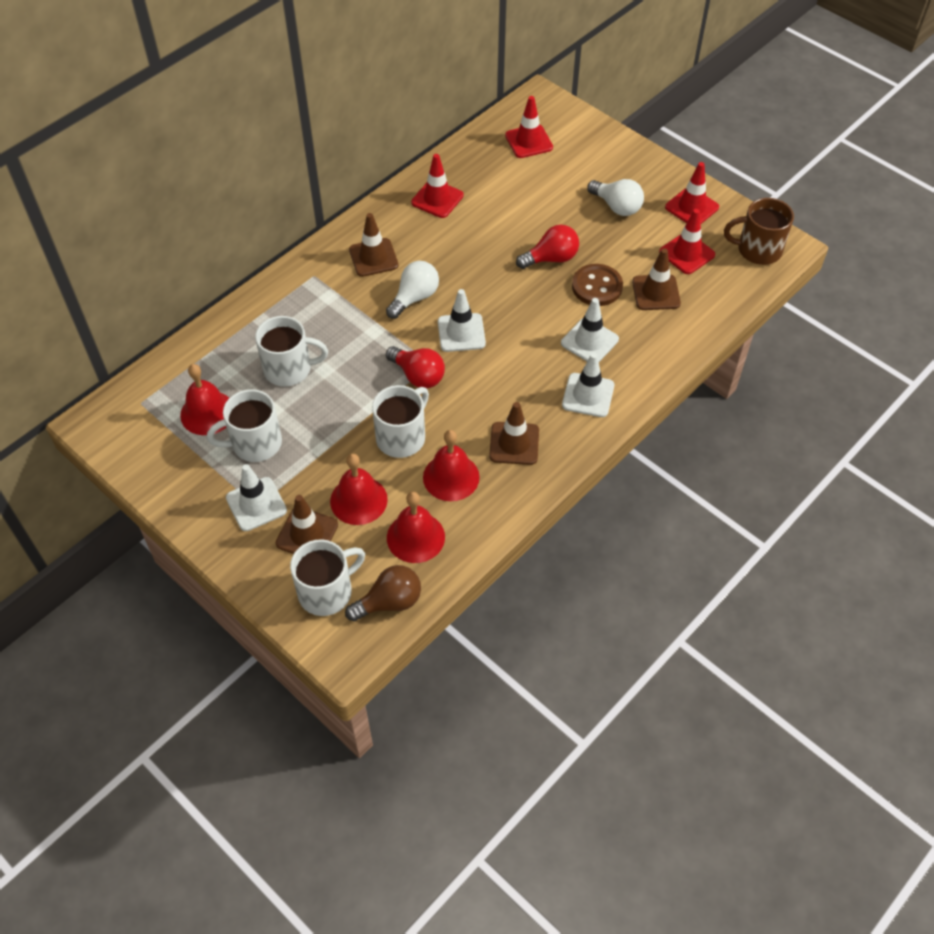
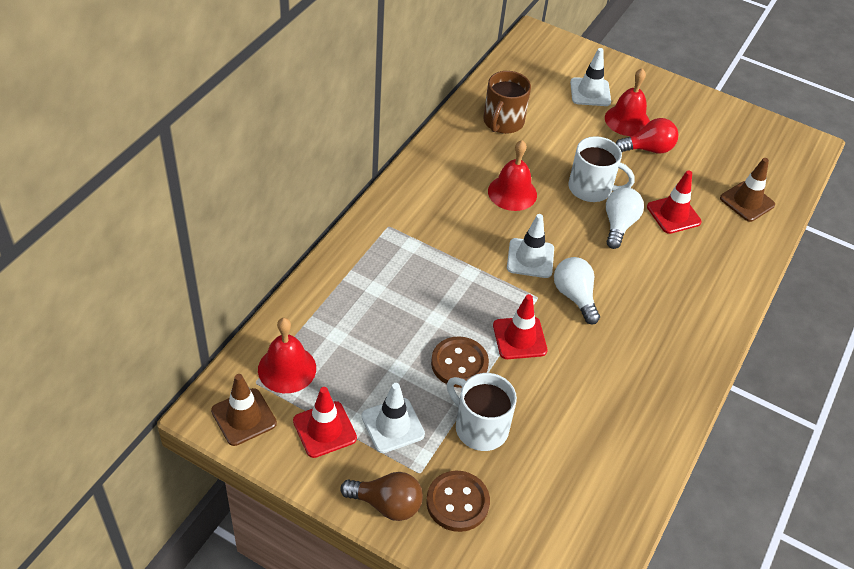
brown button: 1 -> 2
brown traffic cone: 4 -> 2
red bell: 4 -> 3
red light bulb: 2 -> 1
red traffic cone: 4 -> 3
white mug: 4 -> 2
white traffic cone: 4 -> 3

